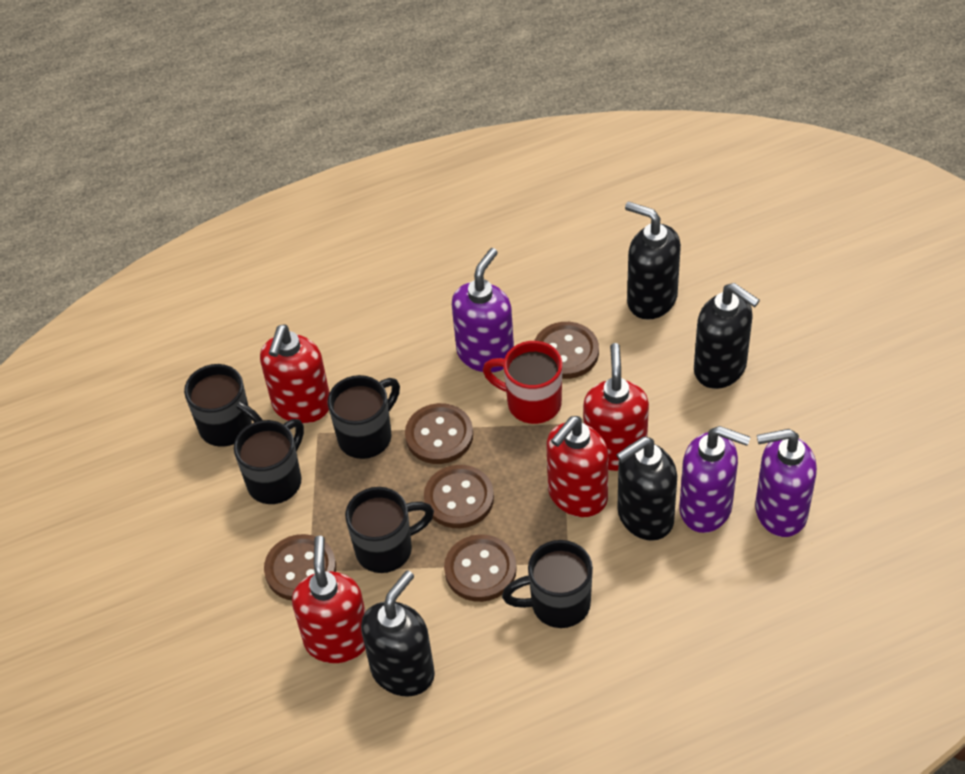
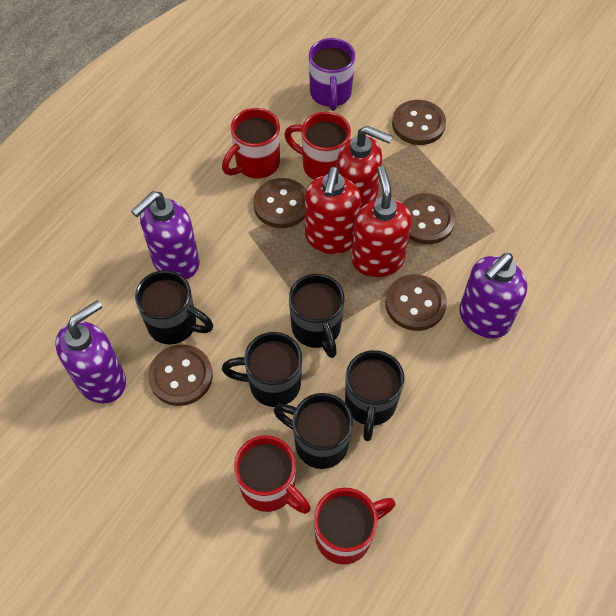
black soap dispenser: 4 -> 0
purple mug: 0 -> 1
red mug: 1 -> 4
red soap dispenser: 4 -> 3

